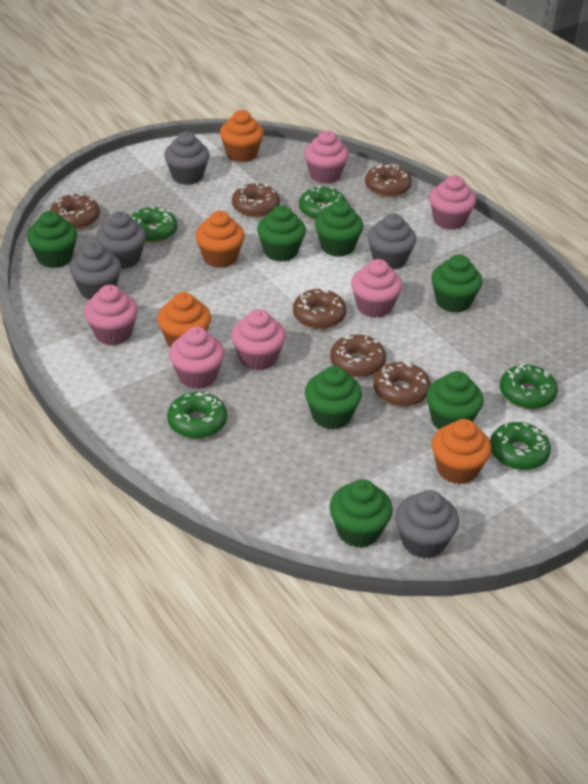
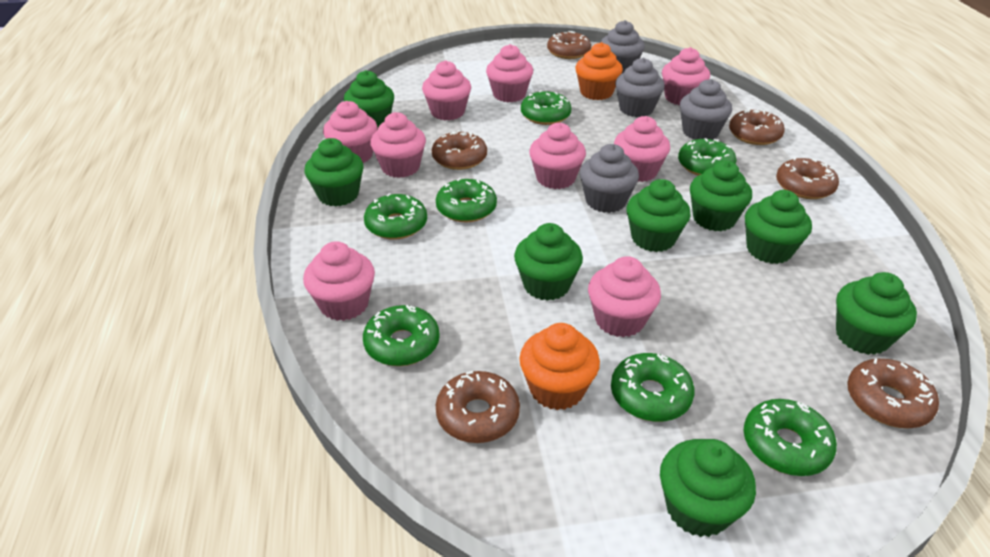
green cupcake: 7 -> 8
green donut: 5 -> 7
grey cupcake: 5 -> 4
orange cupcake: 4 -> 2
pink cupcake: 6 -> 9

